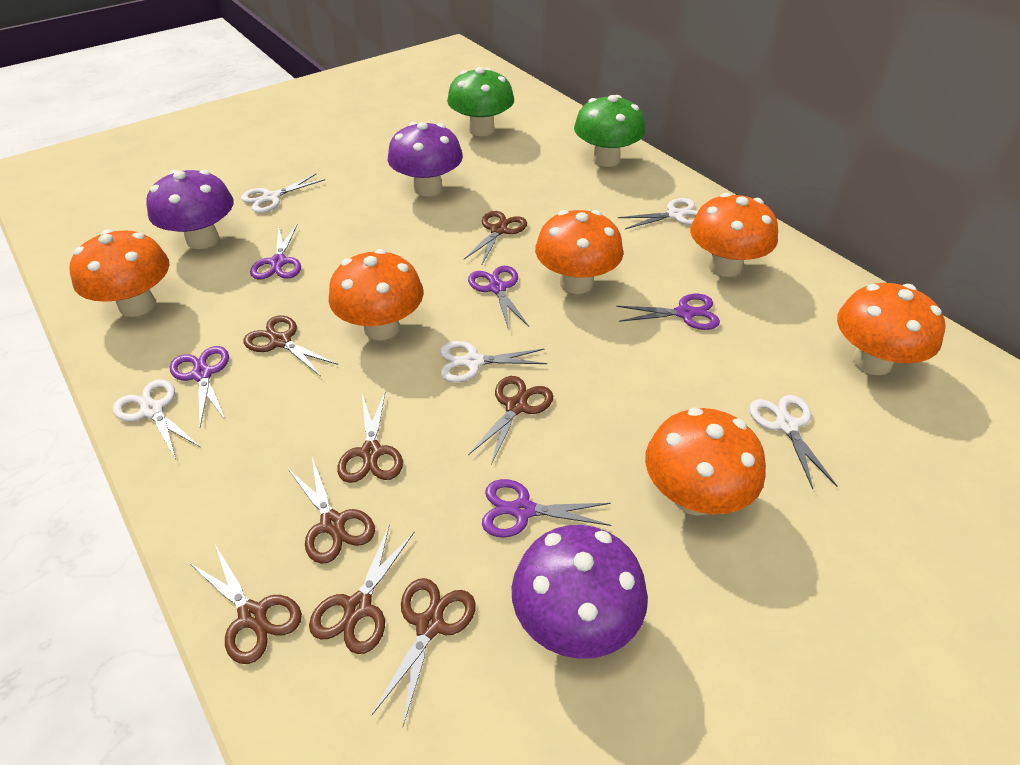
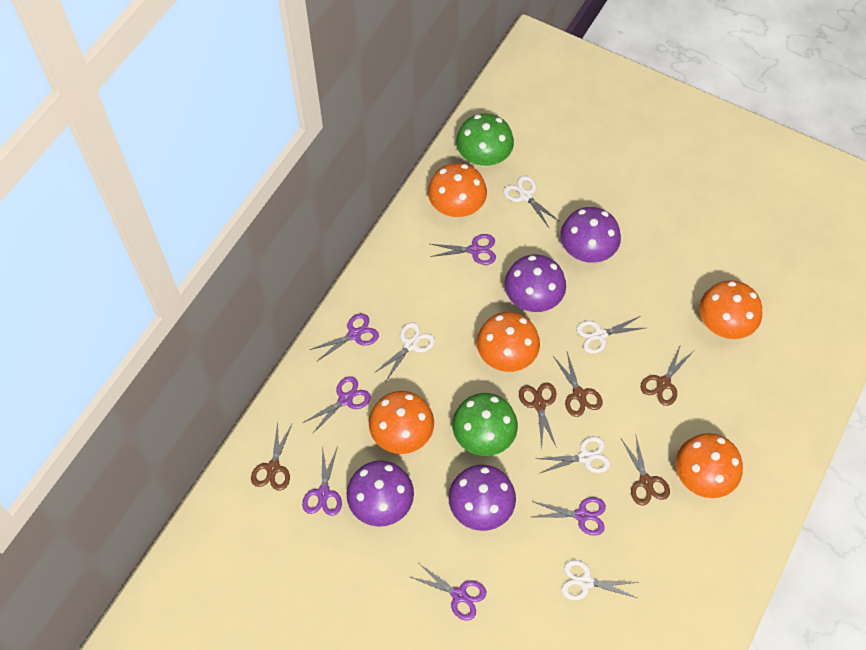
brown scissors: 8 -> 5
orange mushroom: 6 -> 5
purple mushroom: 3 -> 4
purple scissors: 5 -> 6

